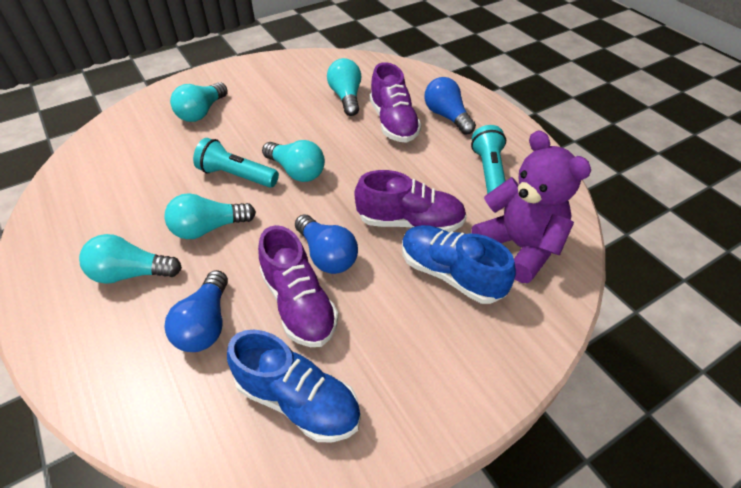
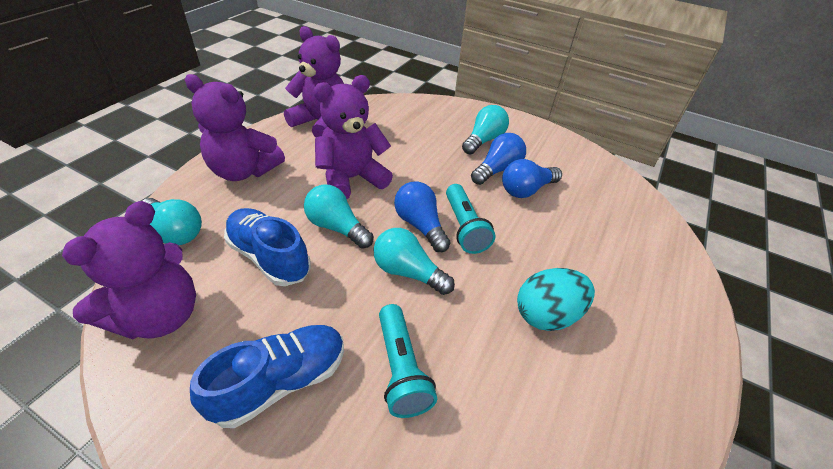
purple shoe: 3 -> 0
purple teddy bear: 1 -> 4
turquoise egg: 0 -> 1
turquoise light bulb: 5 -> 4

